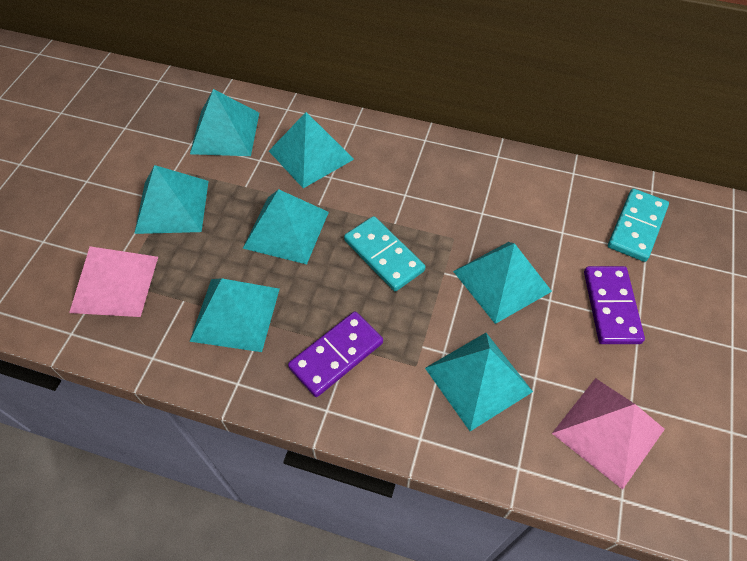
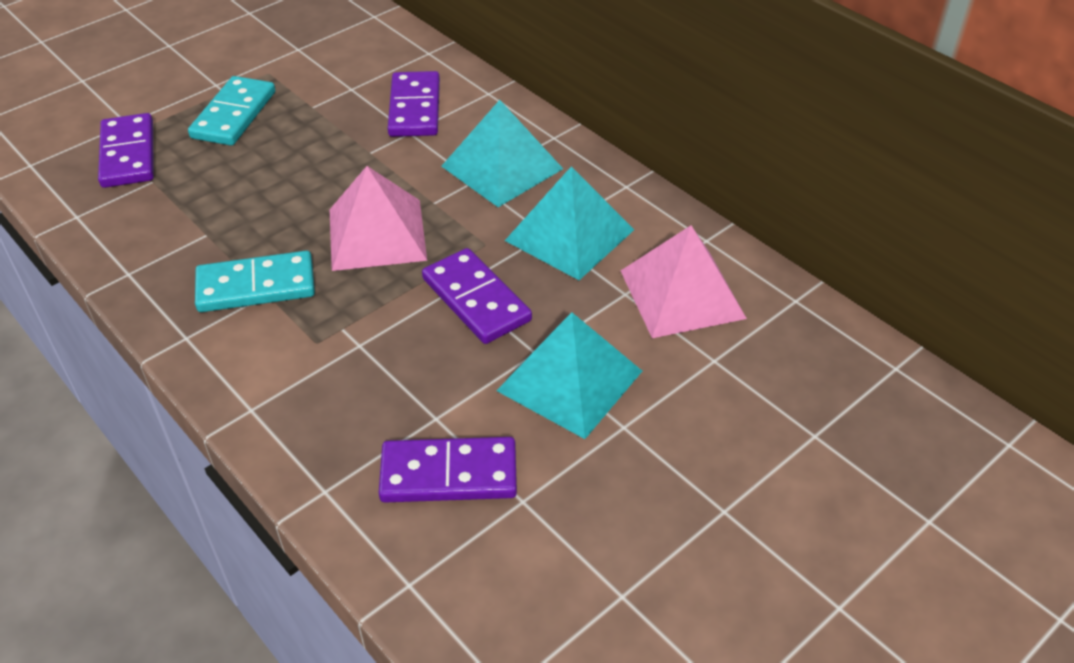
purple domino: 2 -> 4
turquoise pyramid: 7 -> 3

